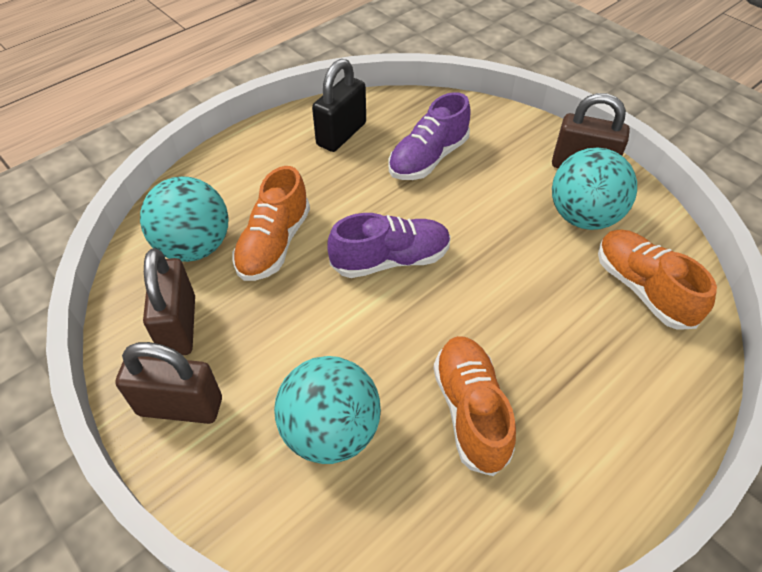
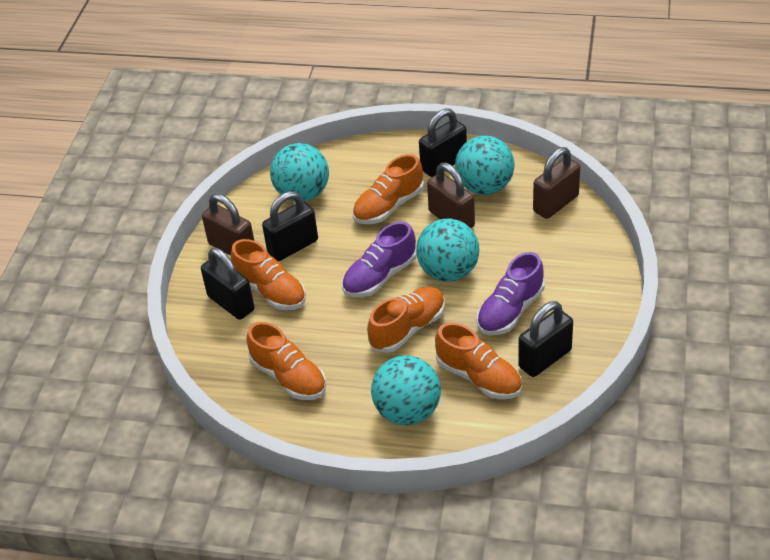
black padlock: 1 -> 4
orange shoe: 3 -> 5
turquoise ball: 3 -> 4

